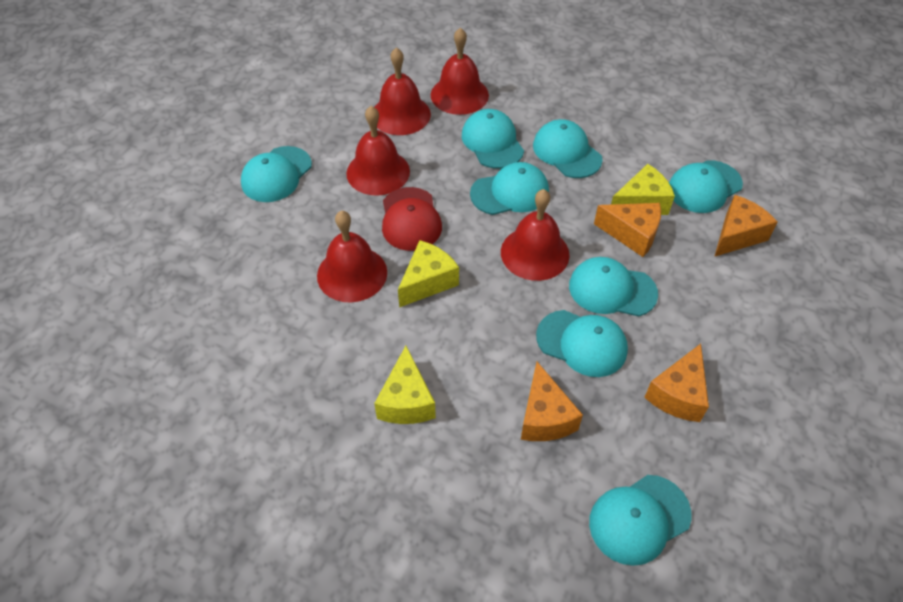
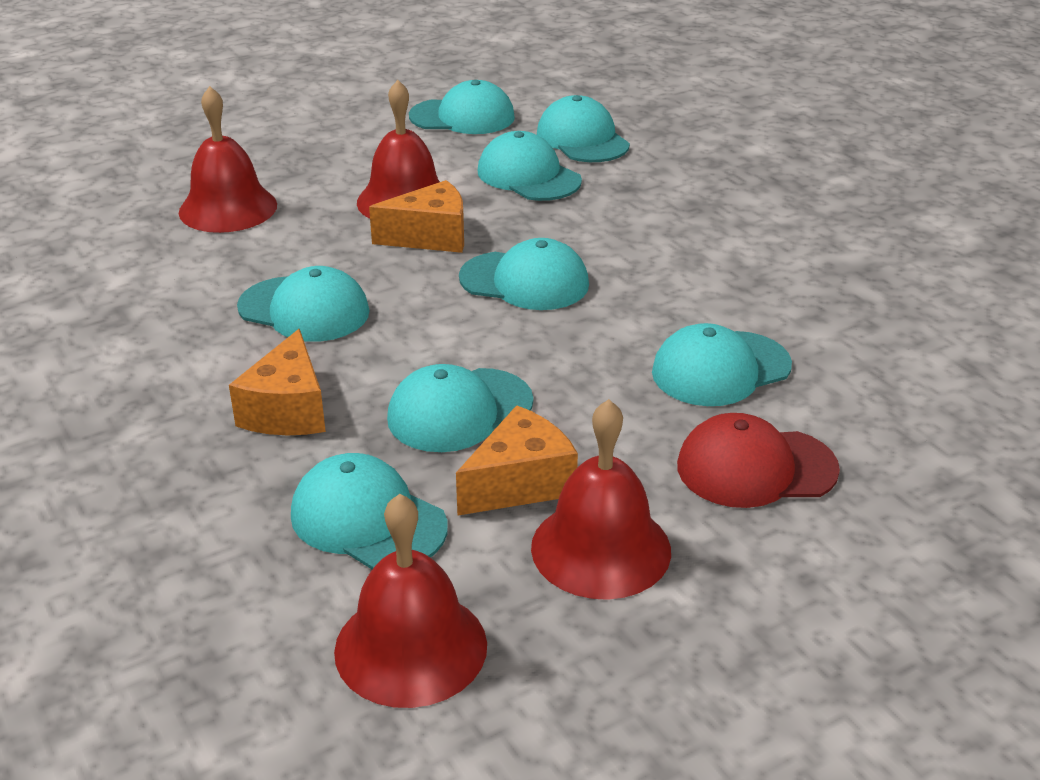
orange cheese: 4 -> 3
red bell: 5 -> 4
yellow cheese: 3 -> 0

